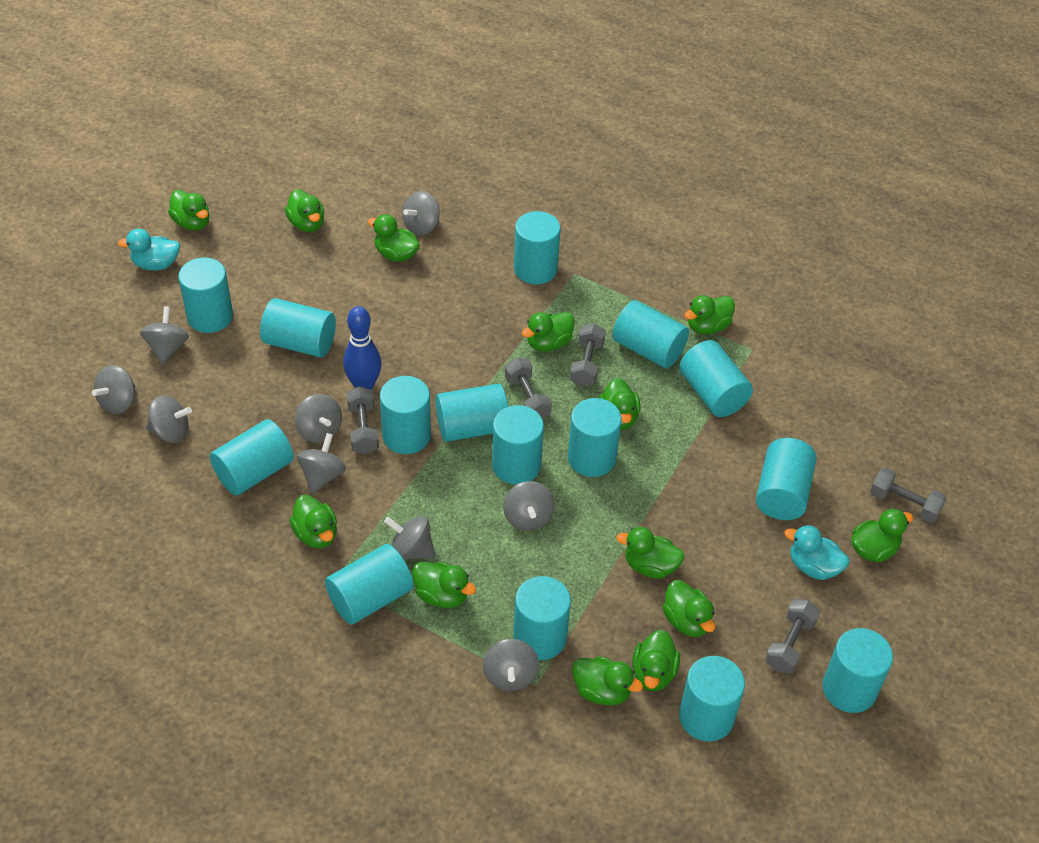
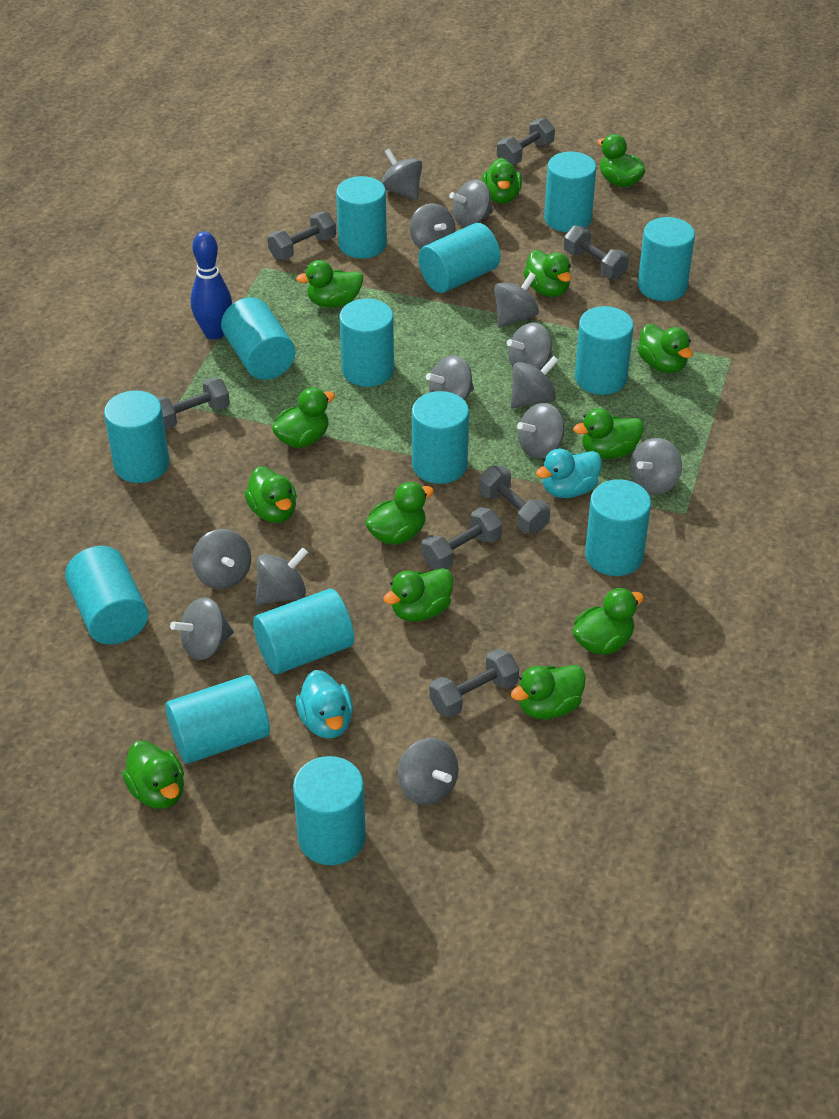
grey dumbbell: 5 -> 7
grey spinning top: 9 -> 13
turquoise cylinder: 15 -> 14

